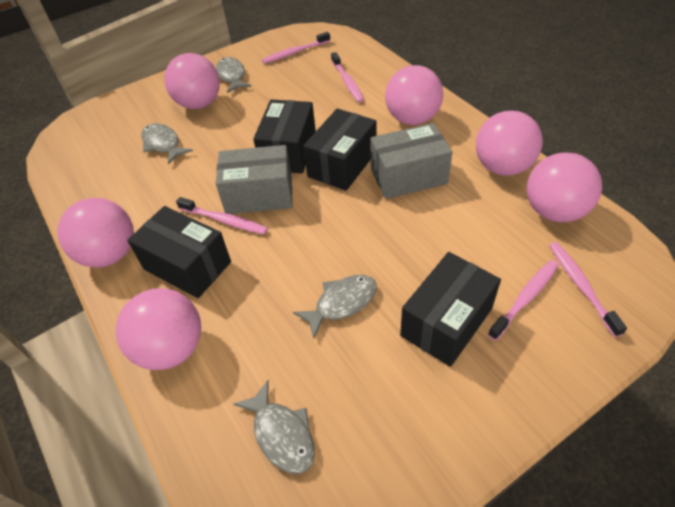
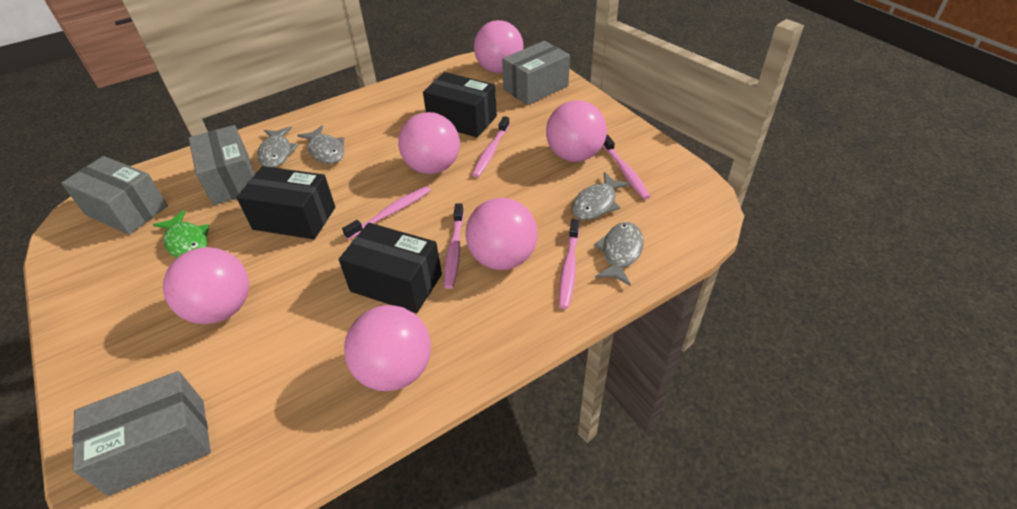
black box: 4 -> 3
green fish: 0 -> 1
grey box: 2 -> 4

